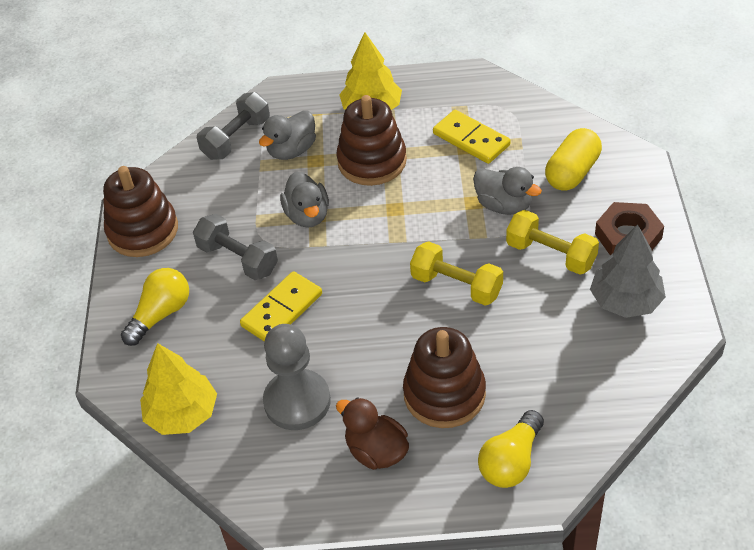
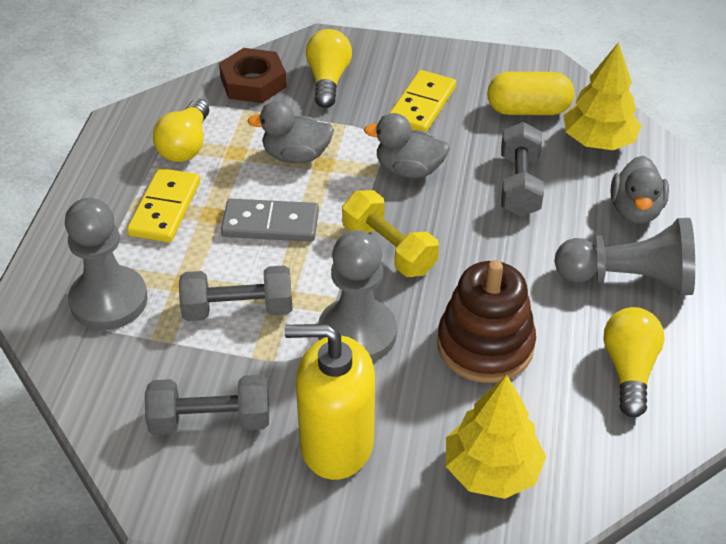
brown duck: 1 -> 0
brown stacking toy: 3 -> 1
grey domino: 0 -> 1
grey dumbbell: 2 -> 3
grey pawn: 1 -> 3
grey tree: 1 -> 0
yellow dumbbell: 2 -> 1
yellow light bulb: 2 -> 3
yellow soap dispenser: 0 -> 1

